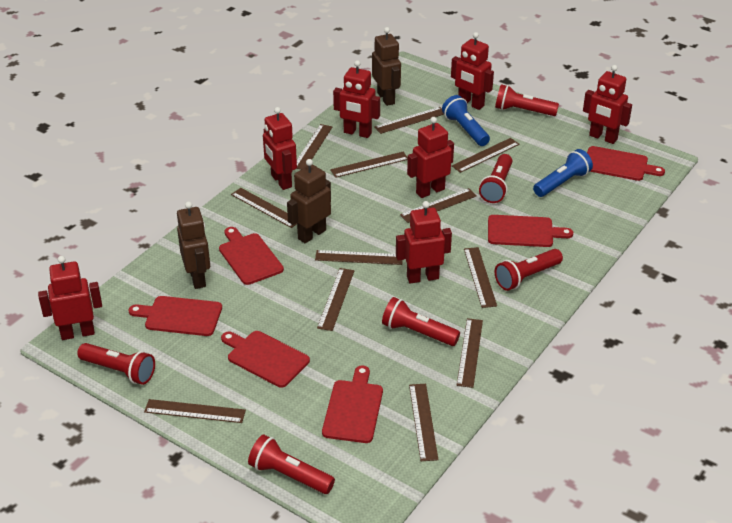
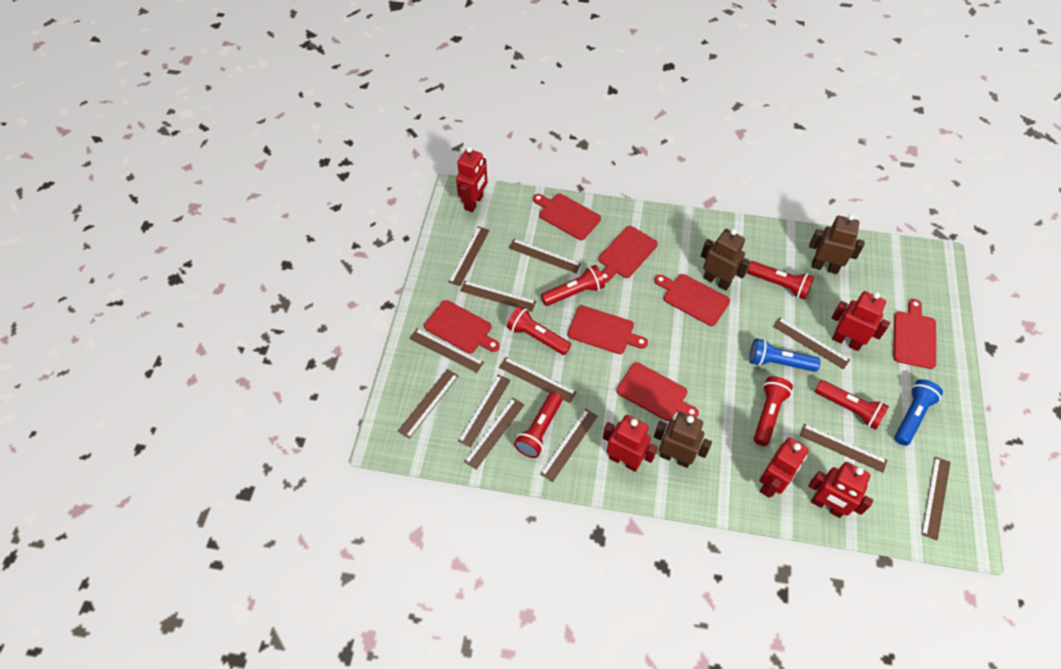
red cutting board: 6 -> 7
red robot: 7 -> 5

